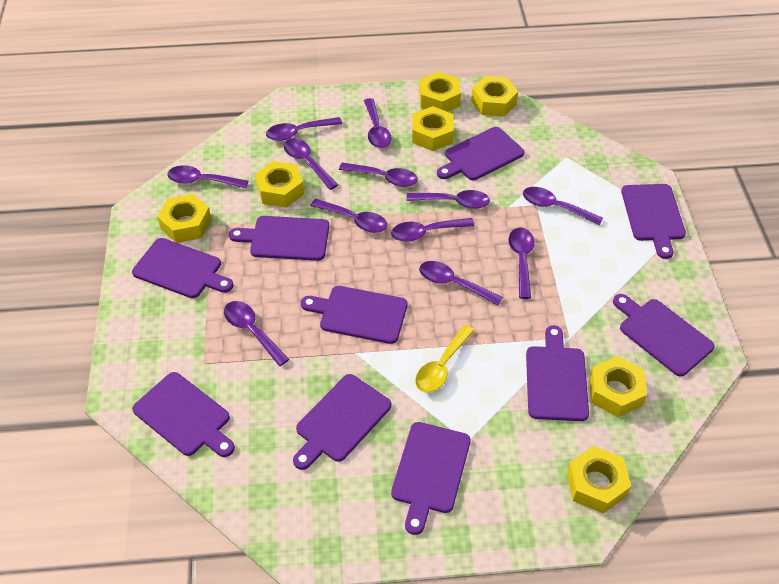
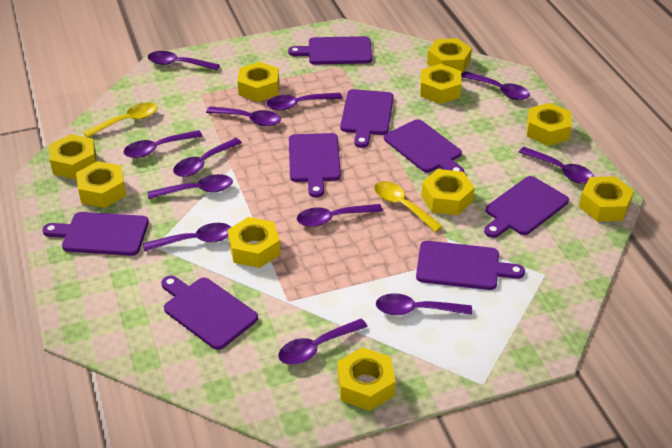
purple cutting board: 10 -> 8
yellow nut: 7 -> 10
yellow spoon: 1 -> 2

